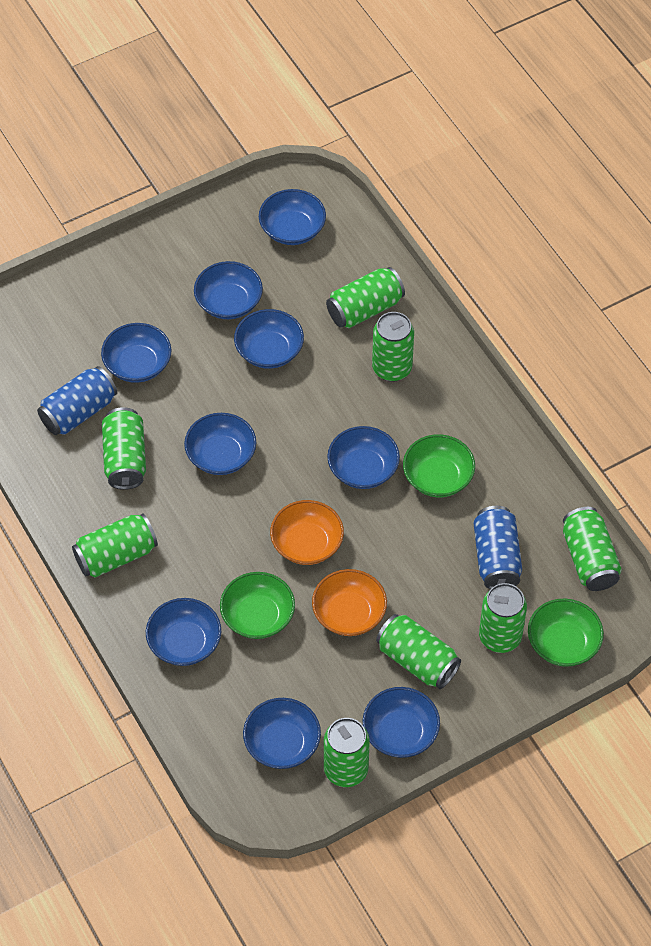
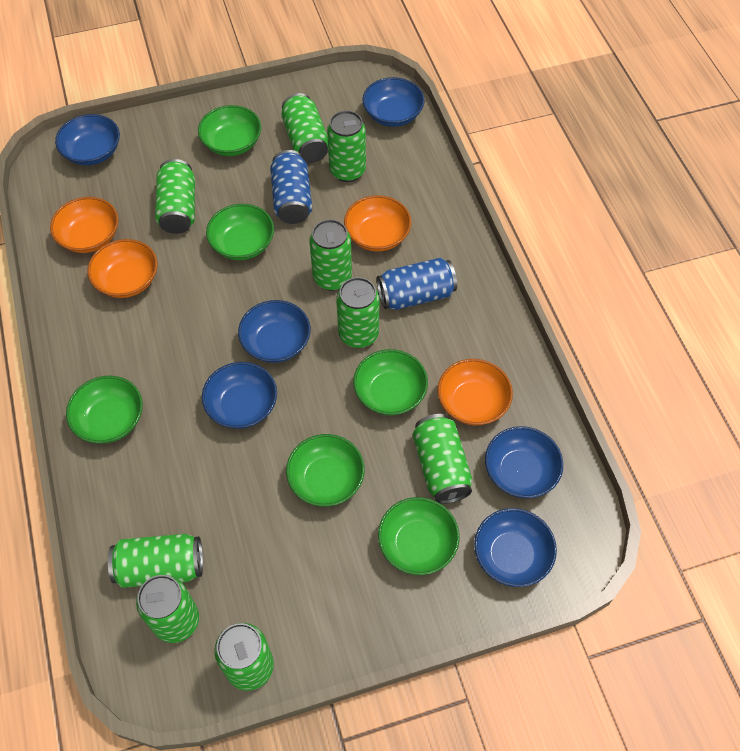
blue bowl: 9 -> 6
green bowl: 3 -> 6
green can: 8 -> 9
orange bowl: 2 -> 4

